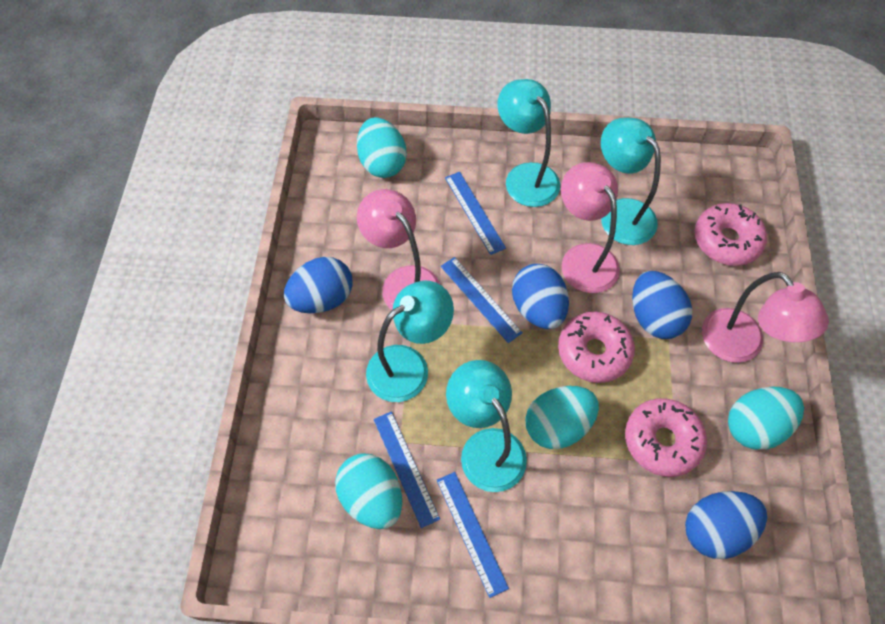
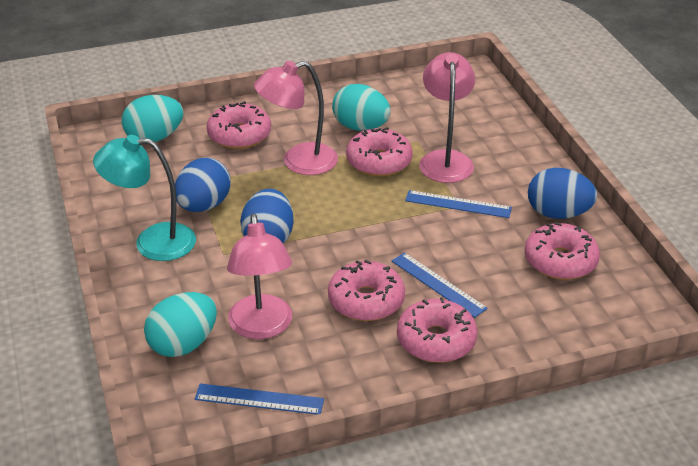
blue egg: 4 -> 3
blue ruler: 4 -> 3
pink donut: 3 -> 5
turquoise egg: 4 -> 3
turquoise lamp: 4 -> 1

